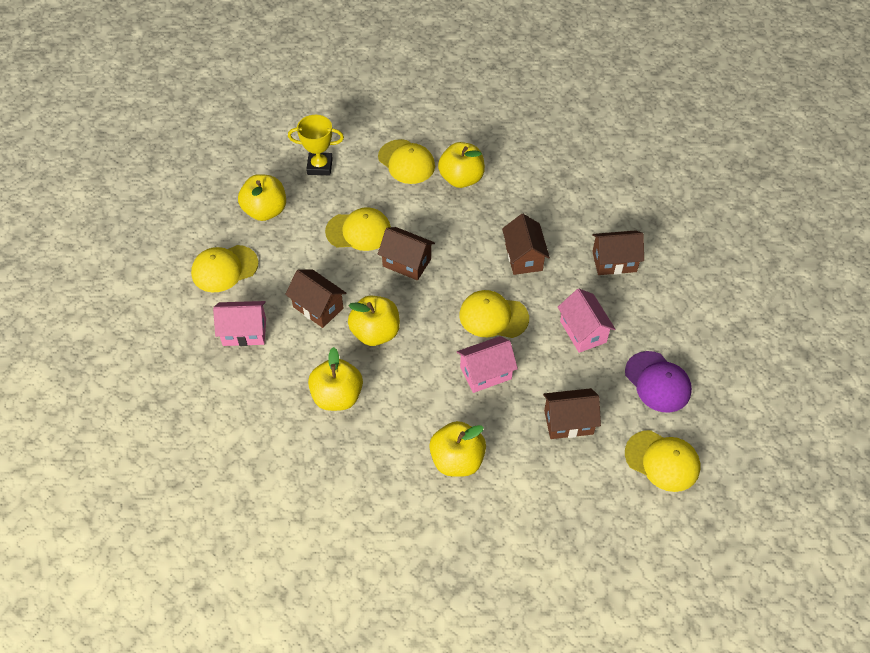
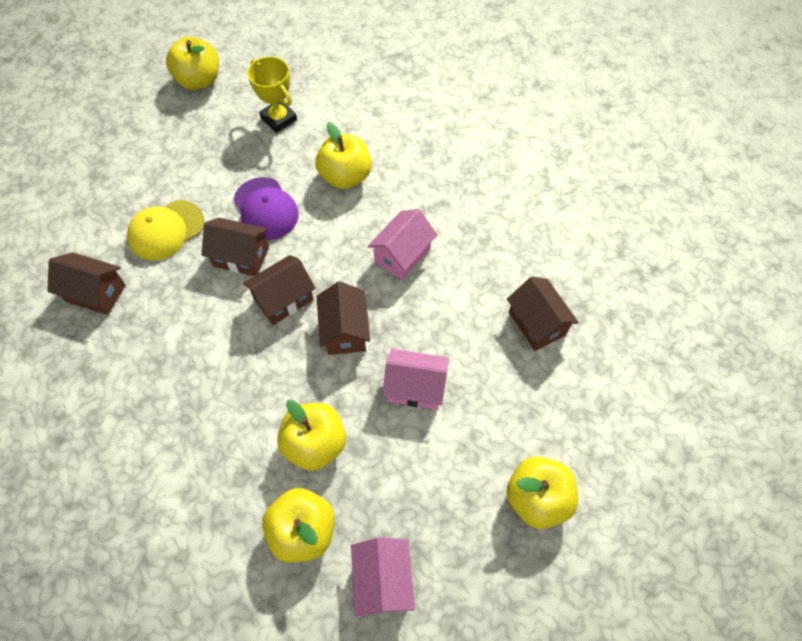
yellow cap: 5 -> 1

